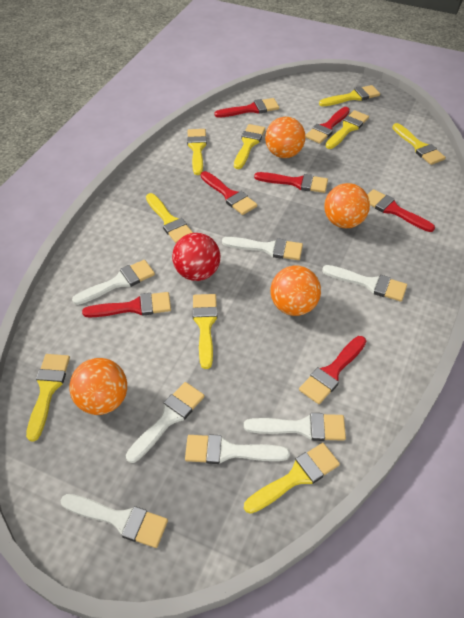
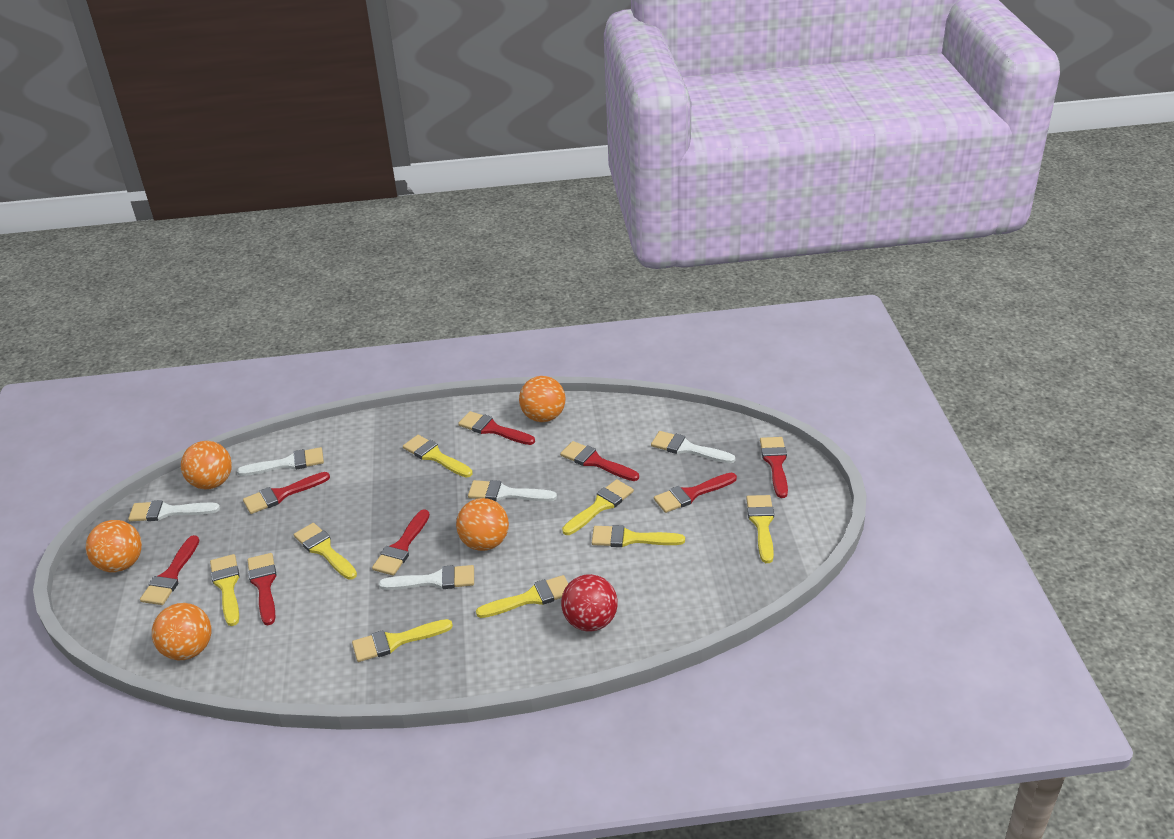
orange ball: 4 -> 5
red brush: 7 -> 8
white brush: 7 -> 5
yellow brush: 9 -> 8

